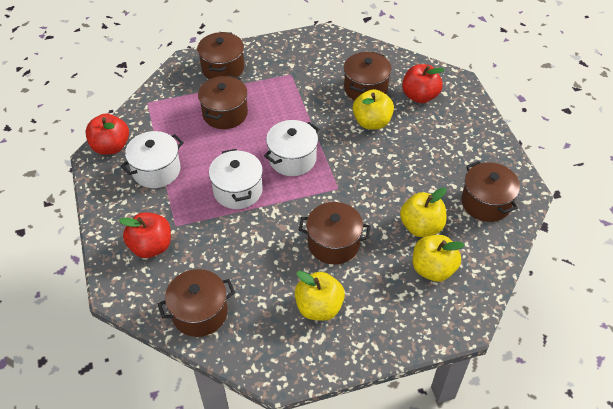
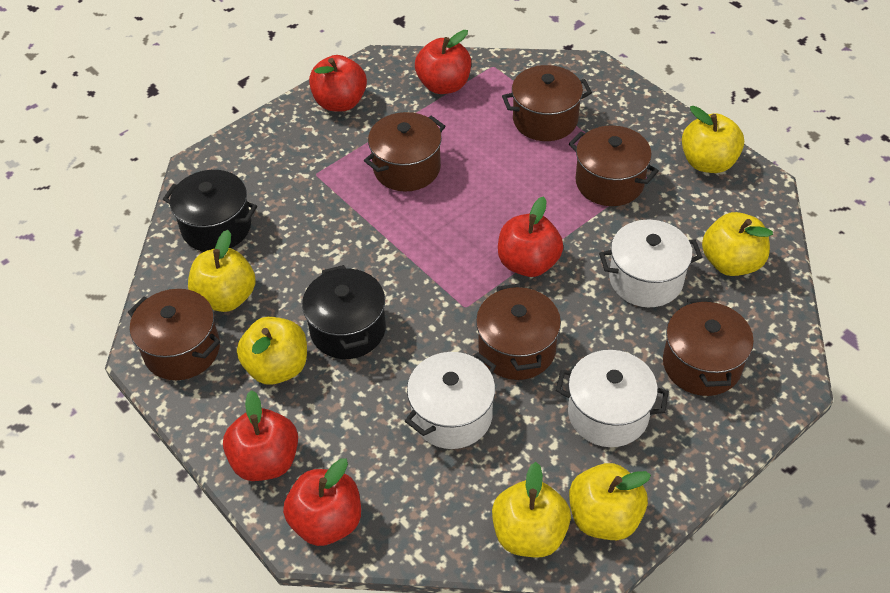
black pot: 0 -> 2
red apple: 3 -> 5
yellow apple: 4 -> 6

